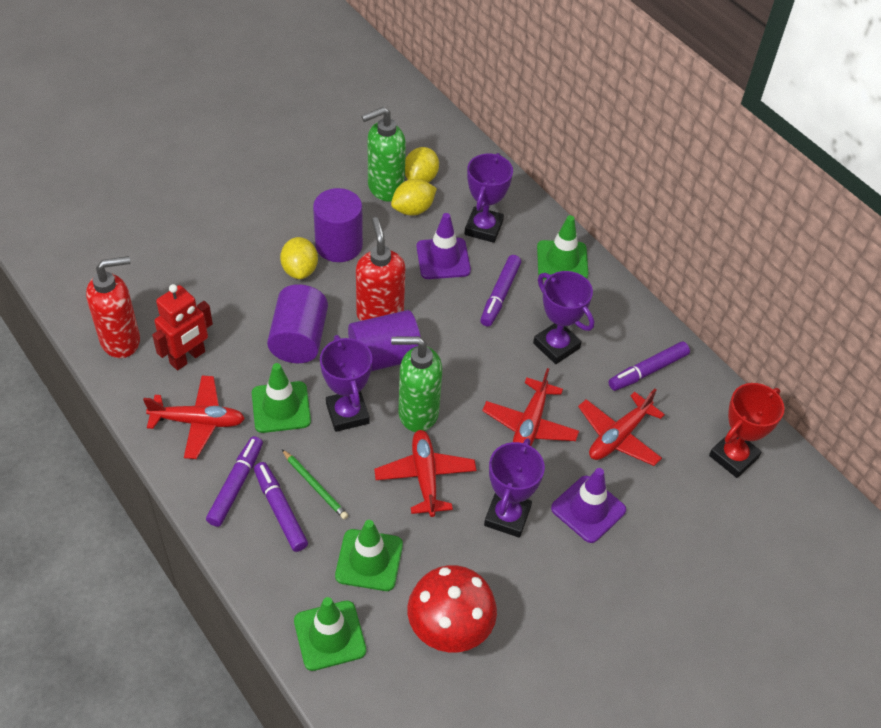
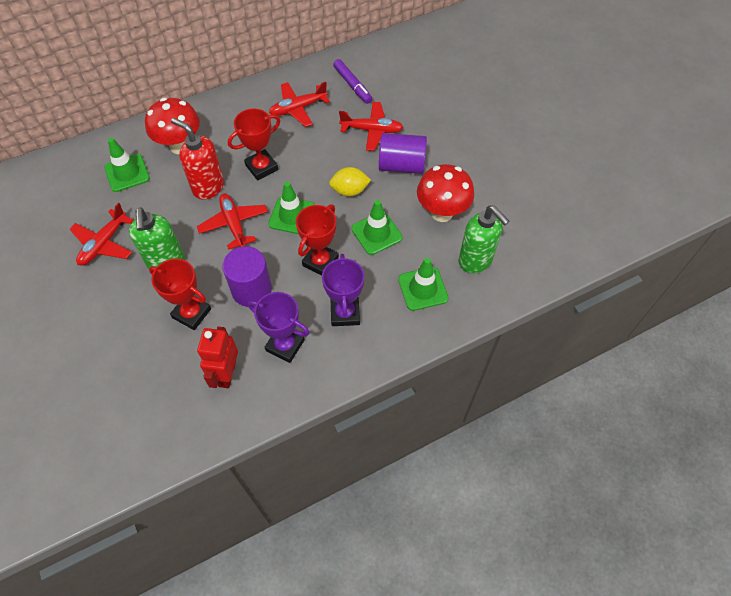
green pencil: 1 -> 0
purple cylinder: 3 -> 2
purple marker: 4 -> 1
purple traffic cone: 2 -> 0
purple trophy: 4 -> 2
red mushroom: 1 -> 2
red soap dispenser: 2 -> 1
red trophy: 1 -> 3
yellow lemon: 3 -> 1

